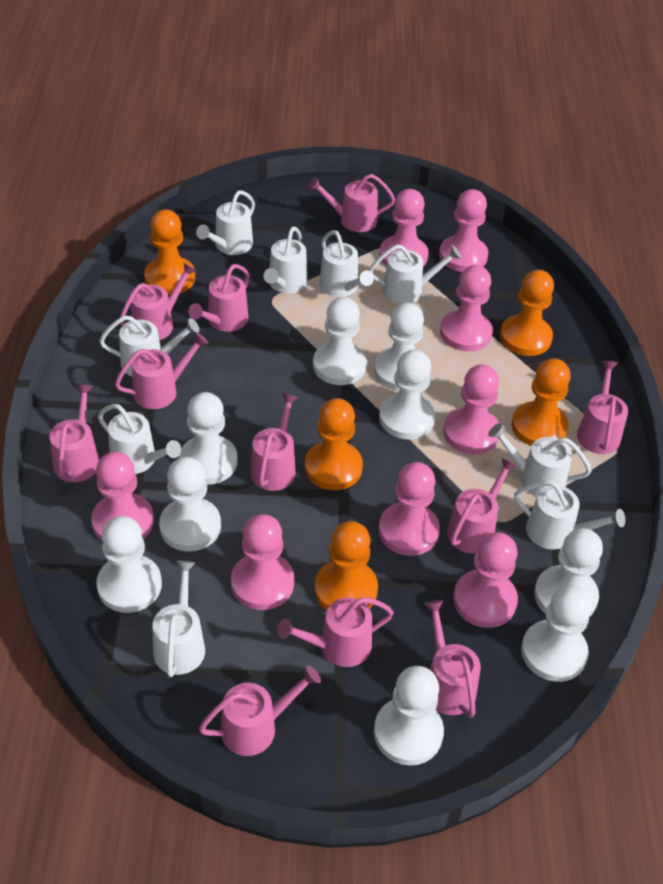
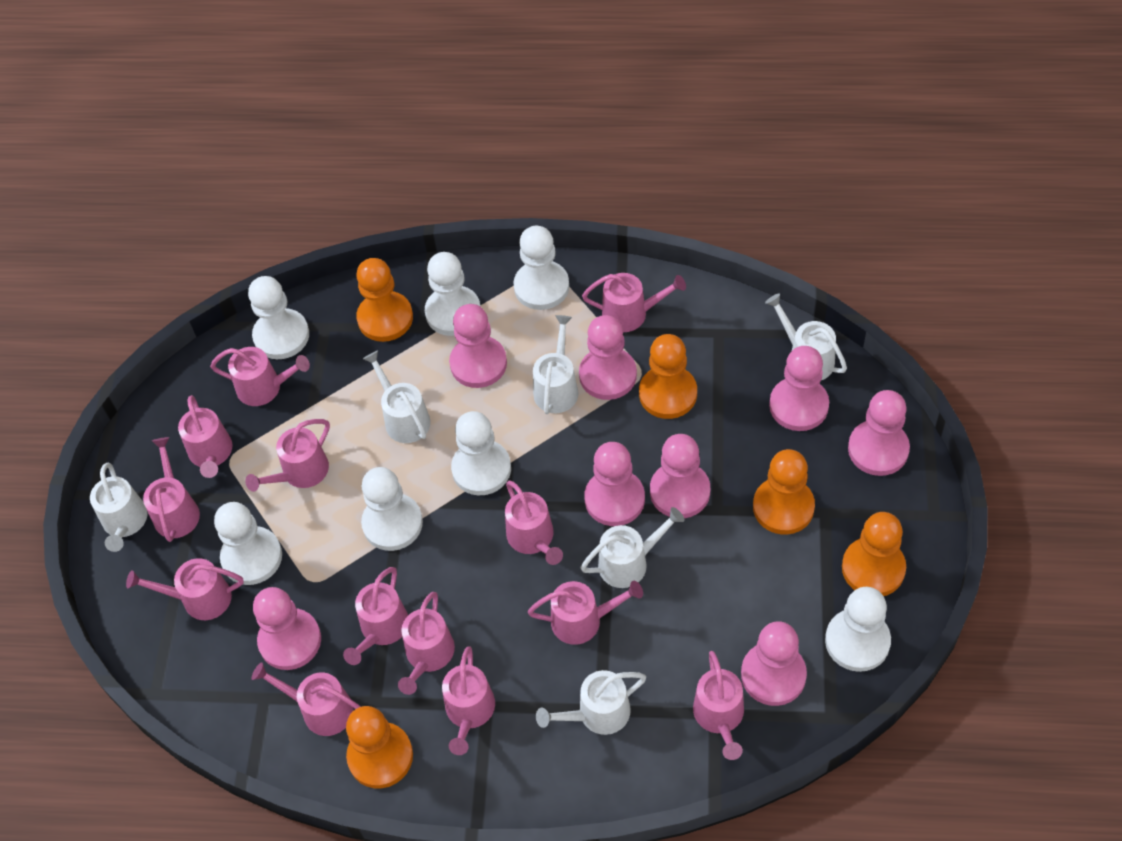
pink watering can: 11 -> 13
white pawn: 9 -> 7
white watering can: 9 -> 6

